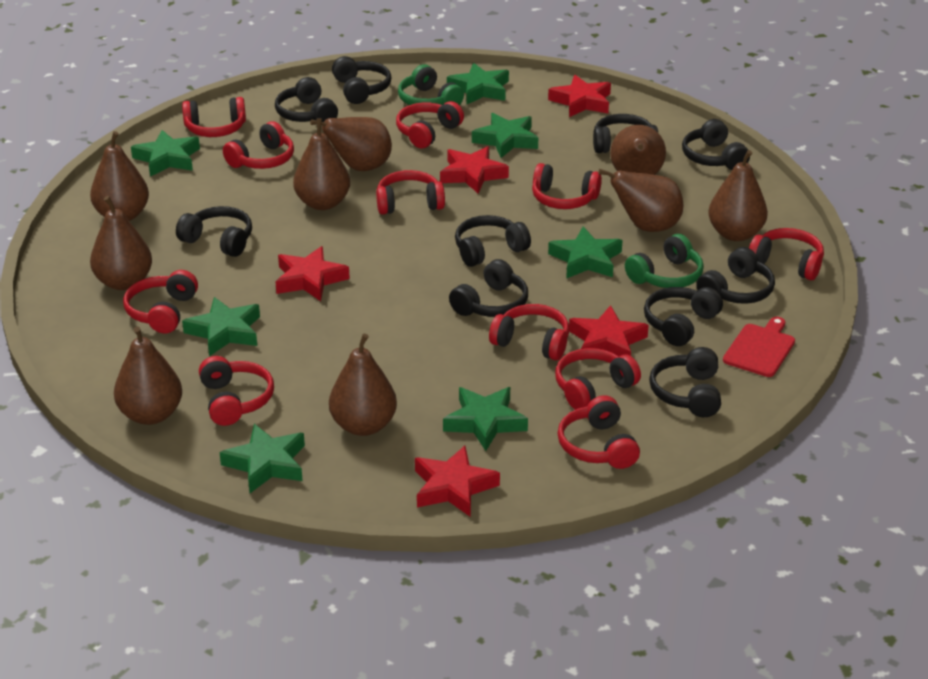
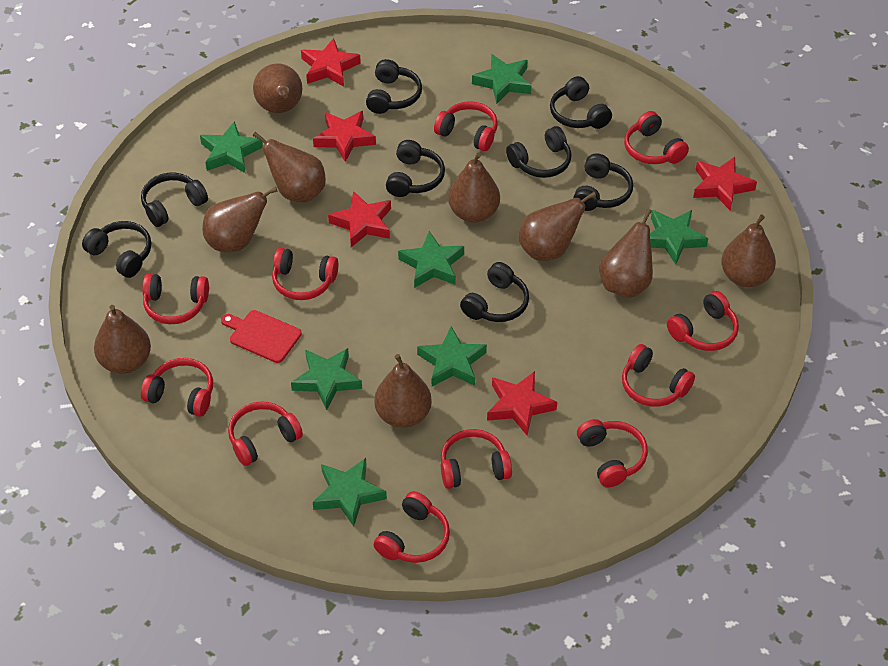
black headphones: 10 -> 8
green headphones: 2 -> 0

